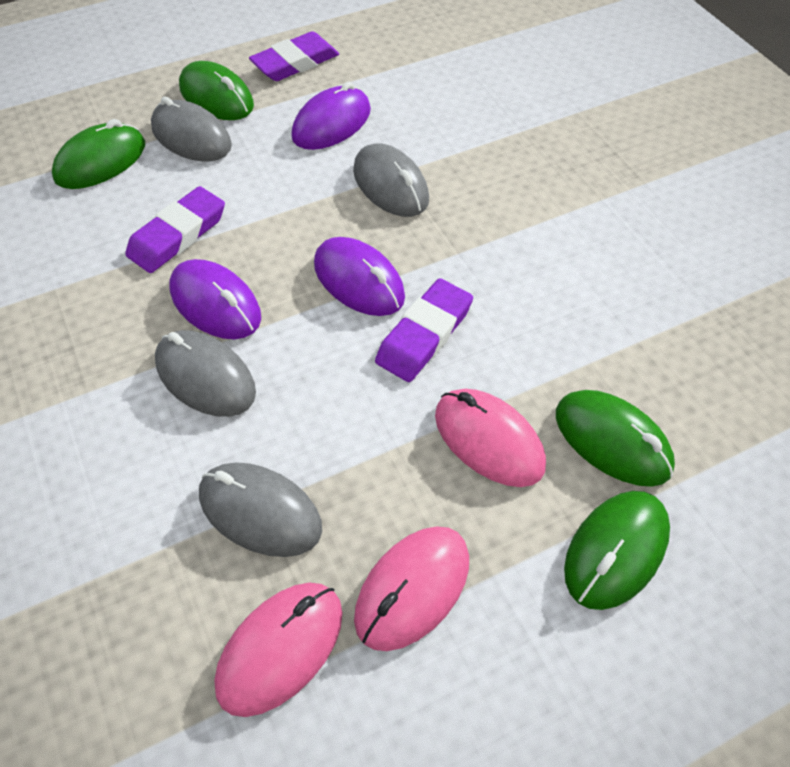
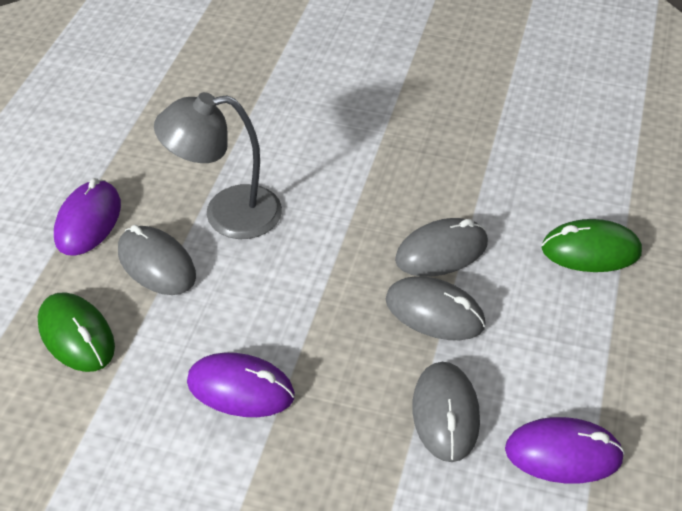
green mouse: 4 -> 2
grey lamp: 0 -> 1
pink mouse: 3 -> 0
purple eraser: 3 -> 0

